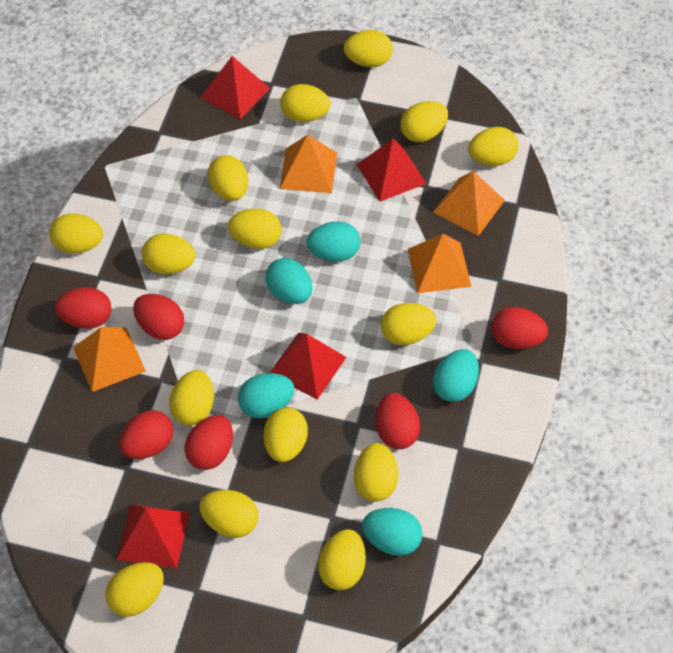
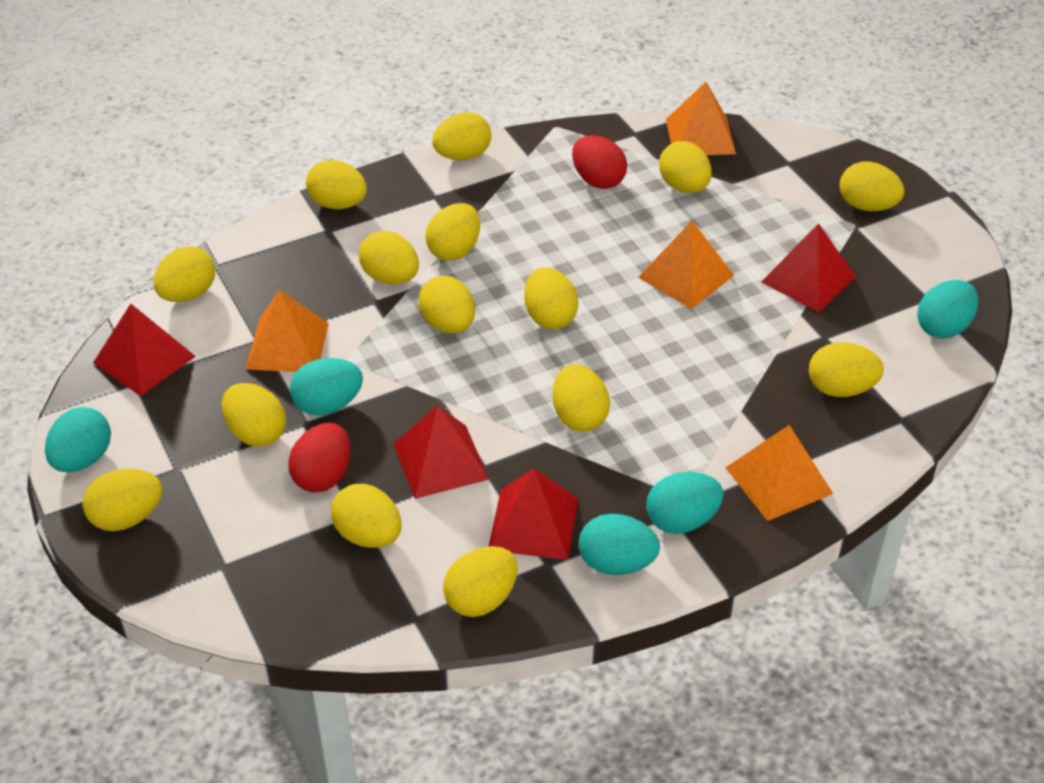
red egg: 6 -> 2

